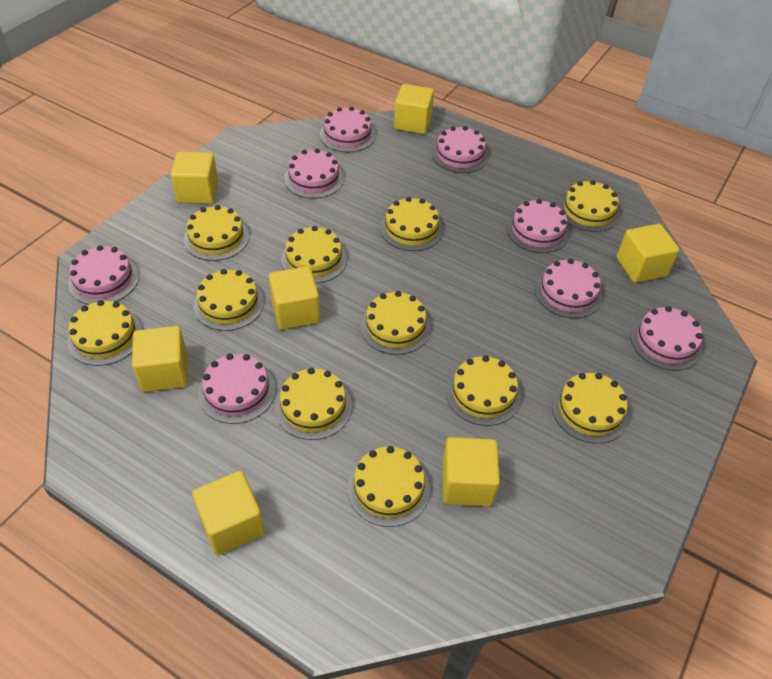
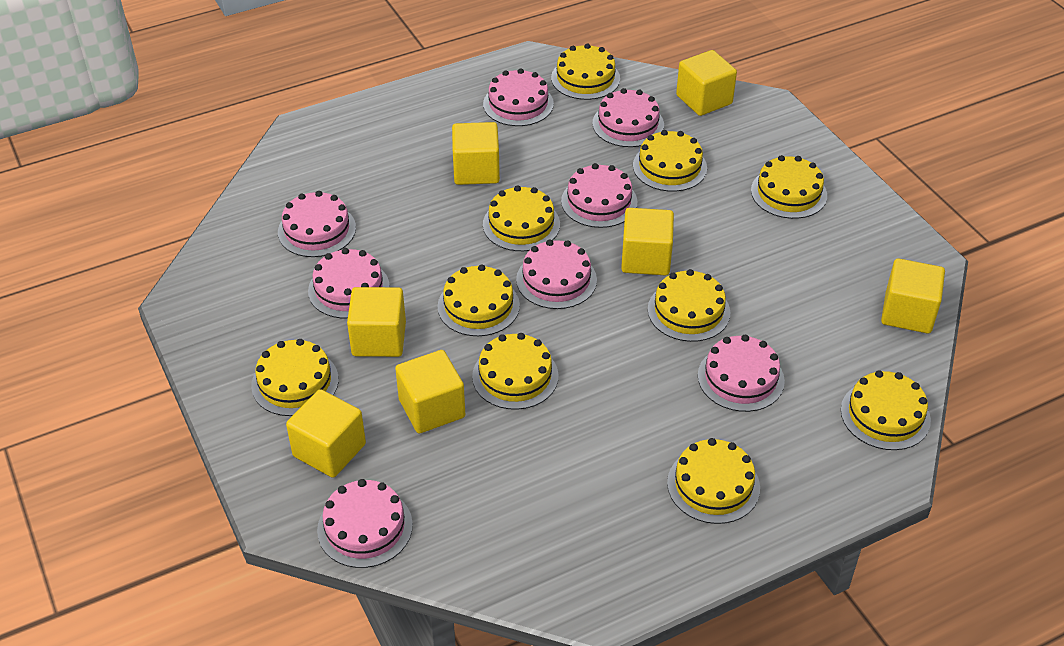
yellow cake: 11 -> 10

